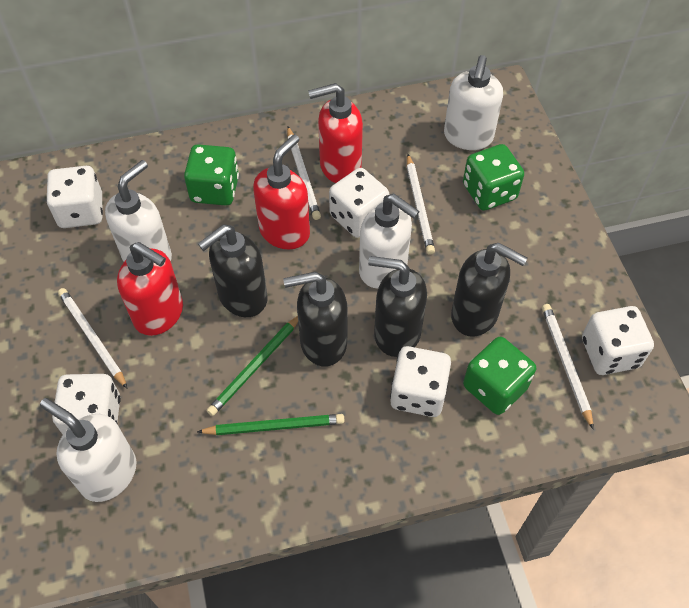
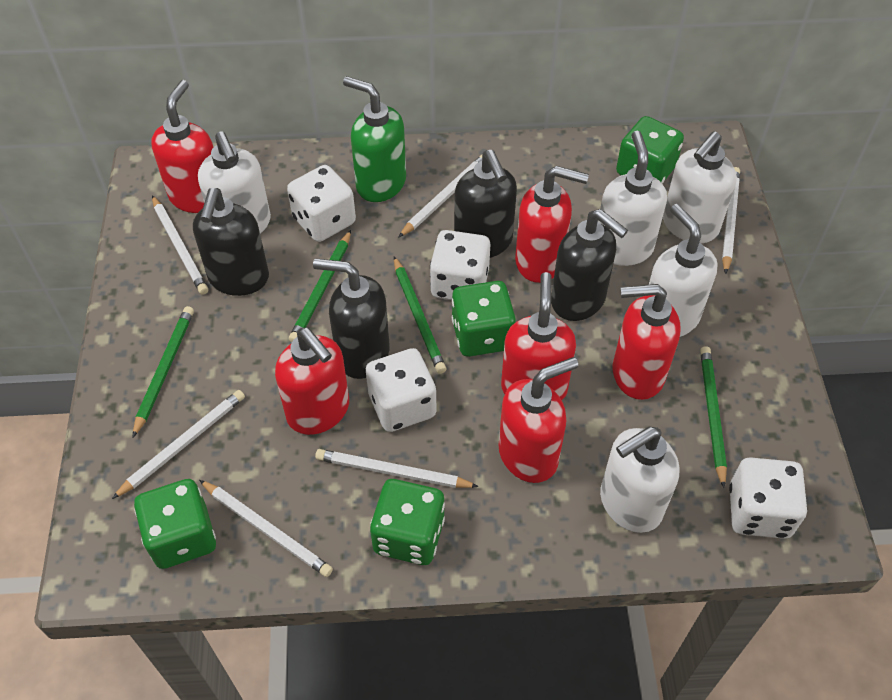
green dice: 3 -> 4
green pencil: 2 -> 4
green soap dispenser: 0 -> 1
red soap dispenser: 3 -> 6
white dice: 5 -> 4
white pencil: 4 -> 6
white soap dispenser: 4 -> 5

